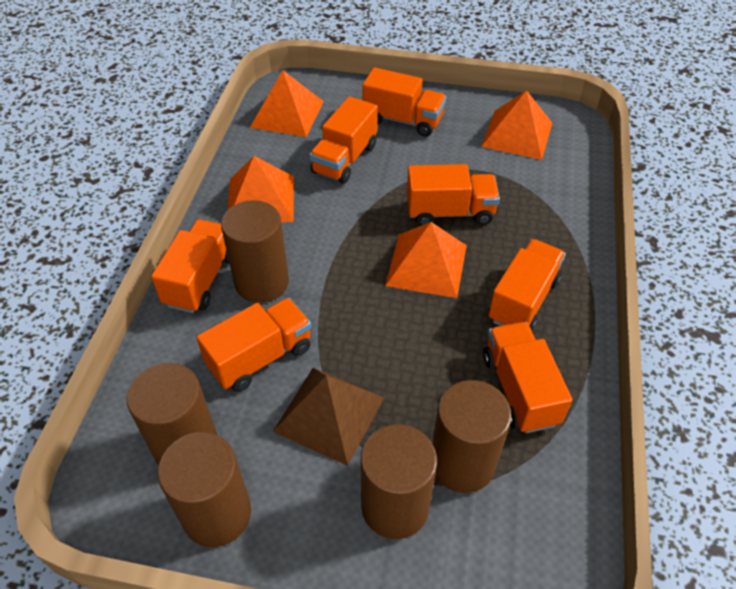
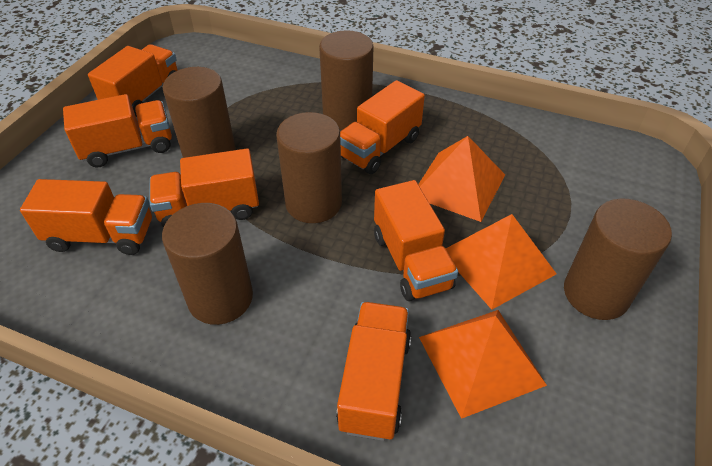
brown pyramid: 1 -> 0
orange pyramid: 4 -> 3

